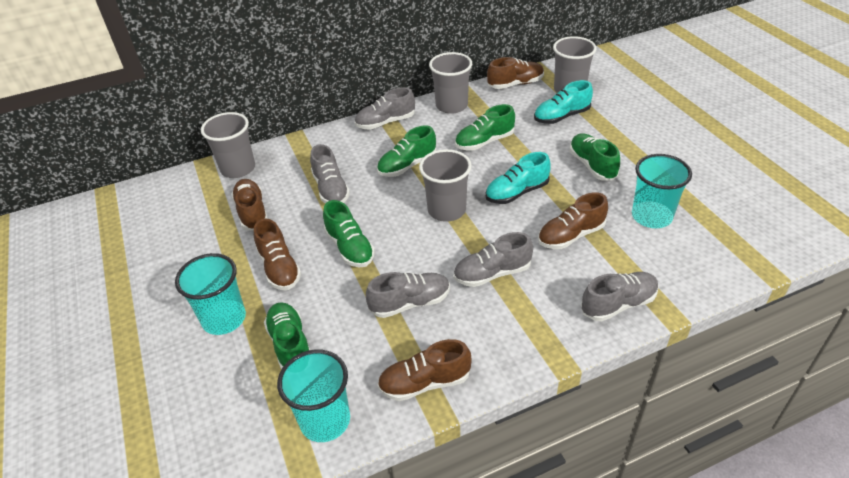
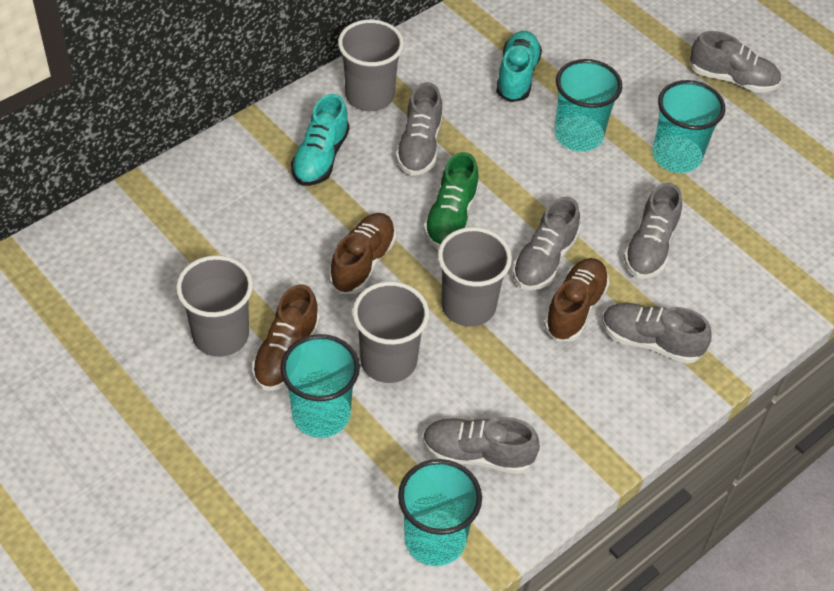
brown shoe: 5 -> 3
green shoe: 5 -> 1
grey shoe: 5 -> 6
turquoise cup: 3 -> 4

